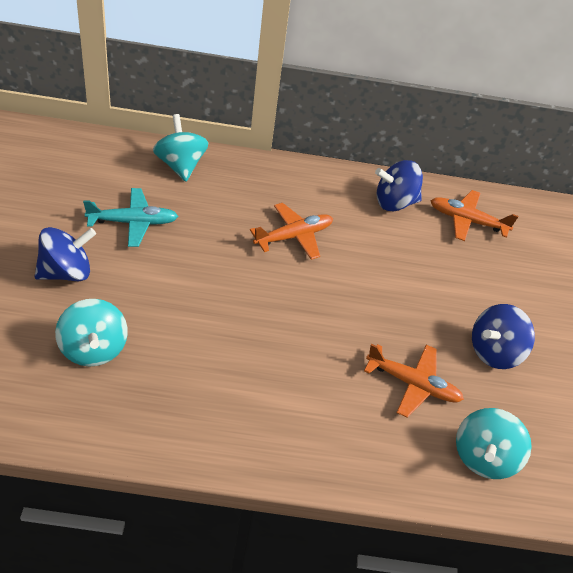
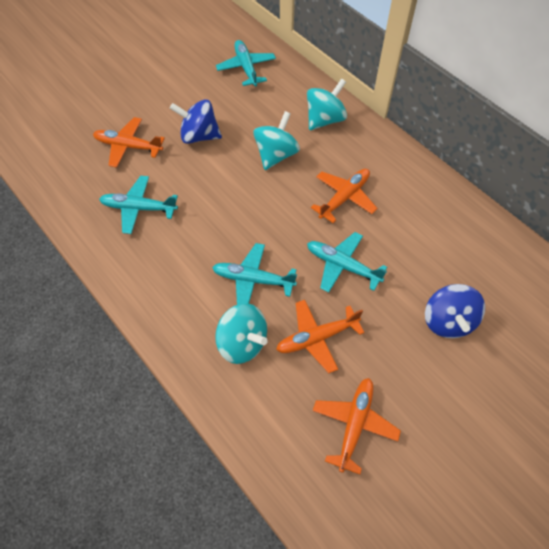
blue spinning top: 3 -> 2
orange plane: 3 -> 4
turquoise plane: 1 -> 4

